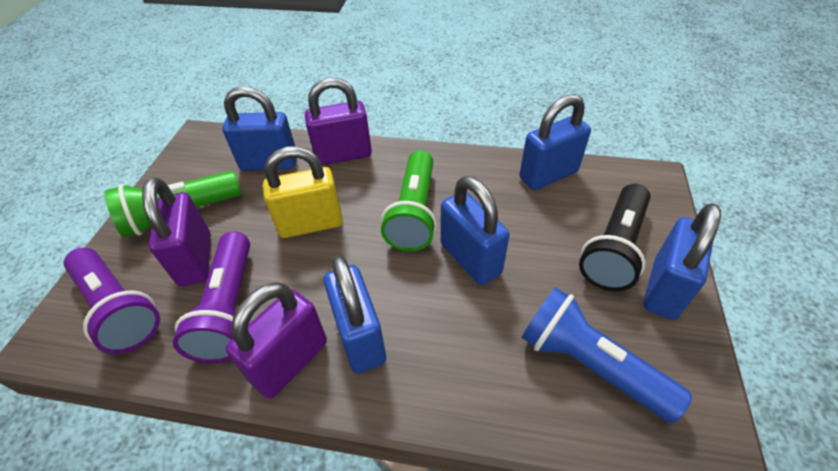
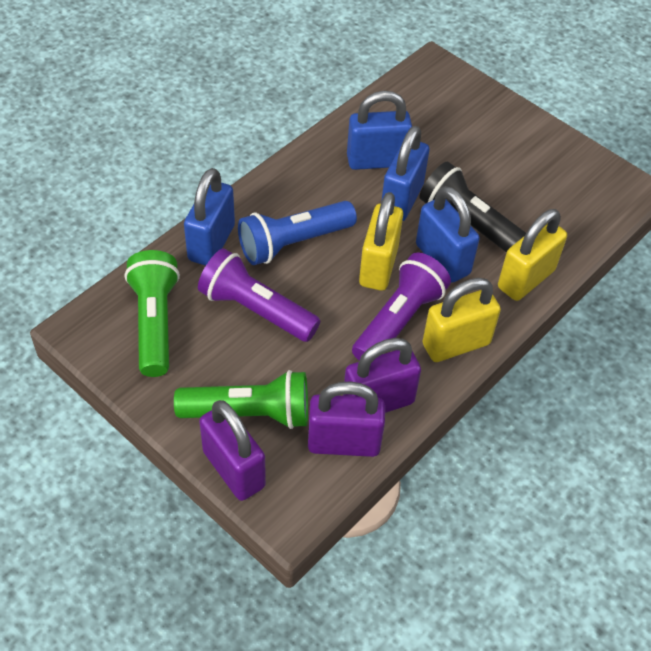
blue padlock: 5 -> 4
yellow padlock: 1 -> 3

